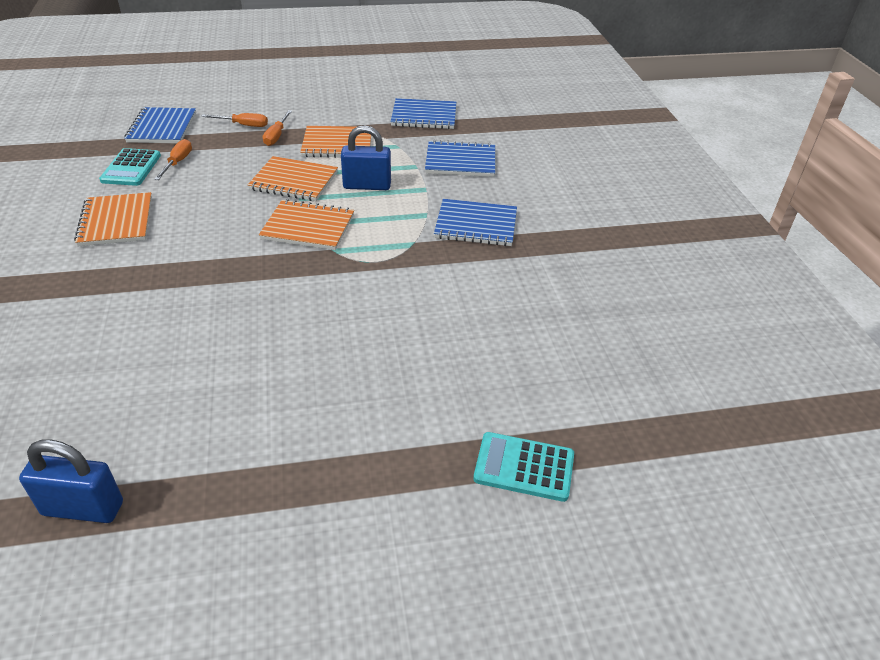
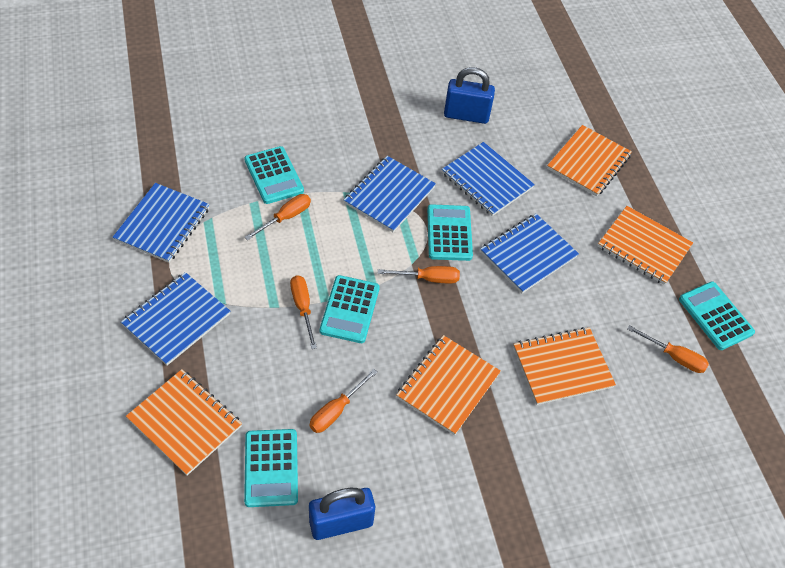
blue notebook: 4 -> 5
orange notebook: 4 -> 5
orange screwdriver: 3 -> 5
turquoise calculator: 2 -> 5

